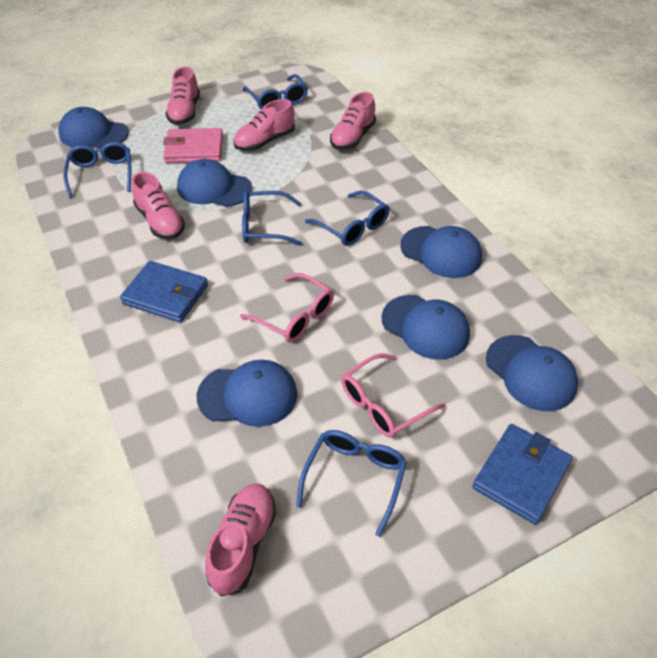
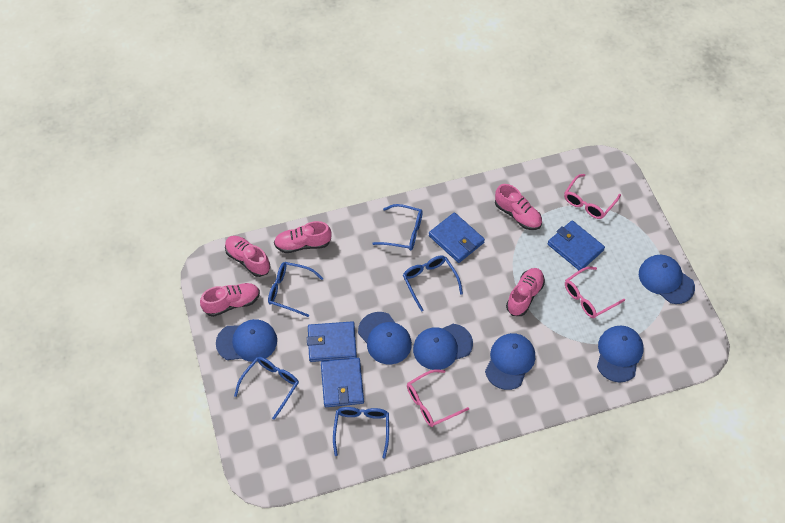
blue wallet: 2 -> 4
pink glasses: 2 -> 3
pink wallet: 1 -> 0

